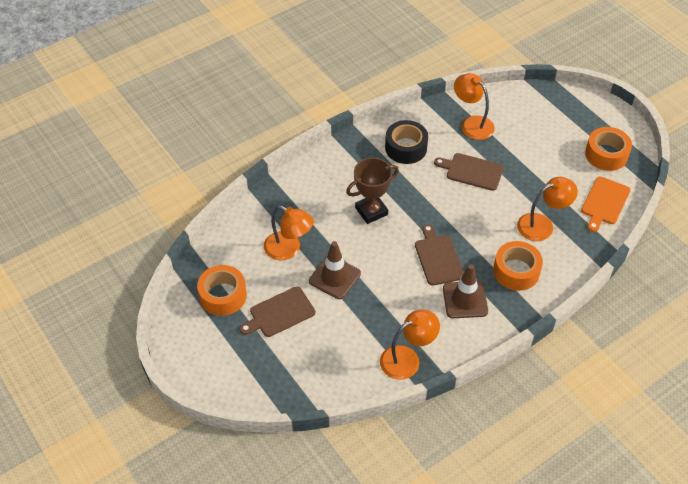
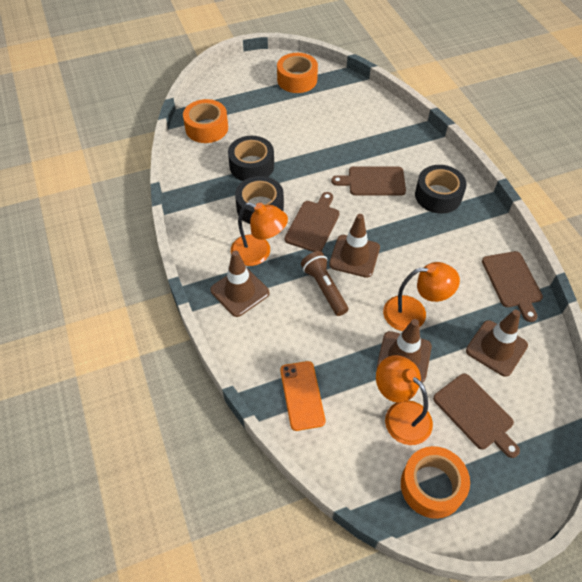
black tape: 1 -> 3
brown cutting board: 3 -> 4
brown flashlight: 0 -> 1
brown traffic cone: 2 -> 4
brown trophy: 1 -> 0
orange cutting board: 1 -> 0
orange lamp: 4 -> 3
orange phone: 0 -> 1

